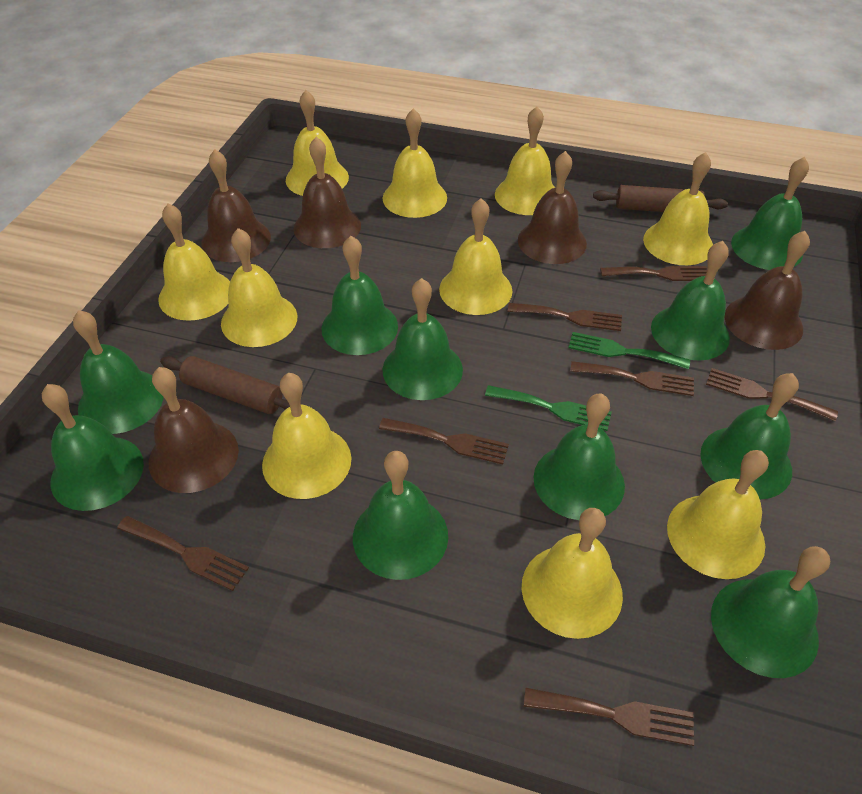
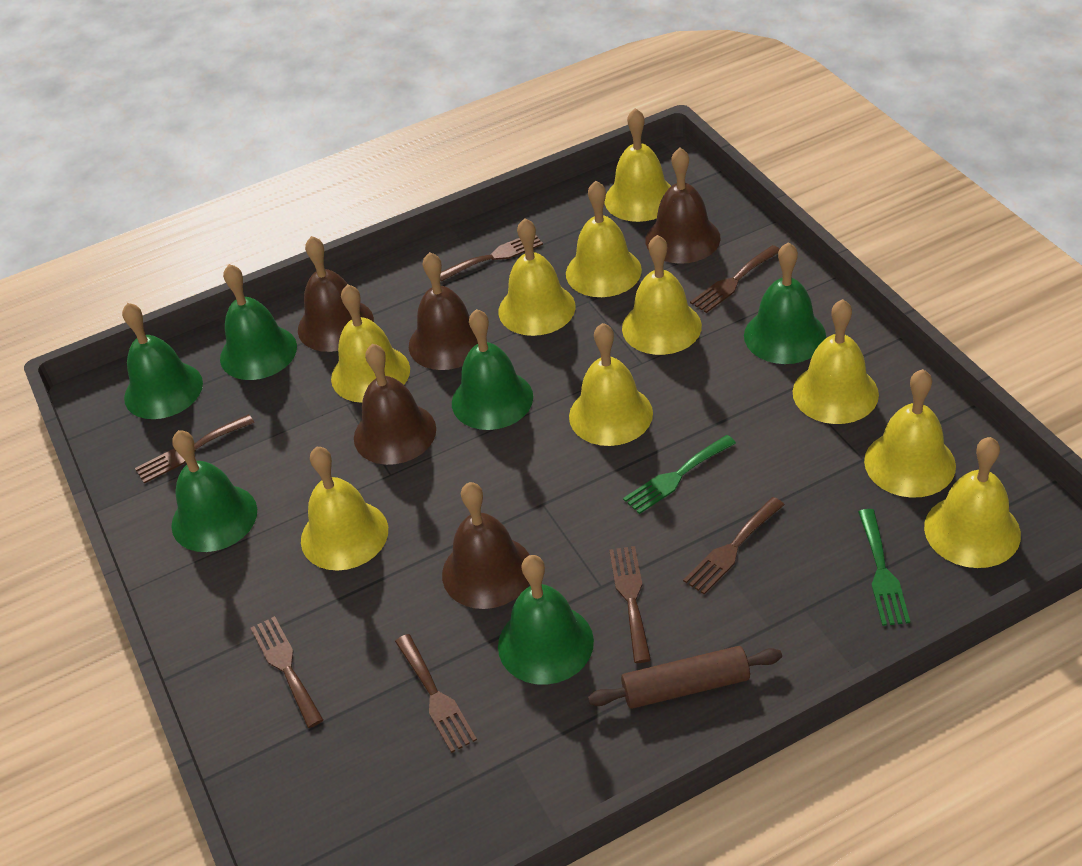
brown rolling pin: 2 -> 1
green bell: 10 -> 6

